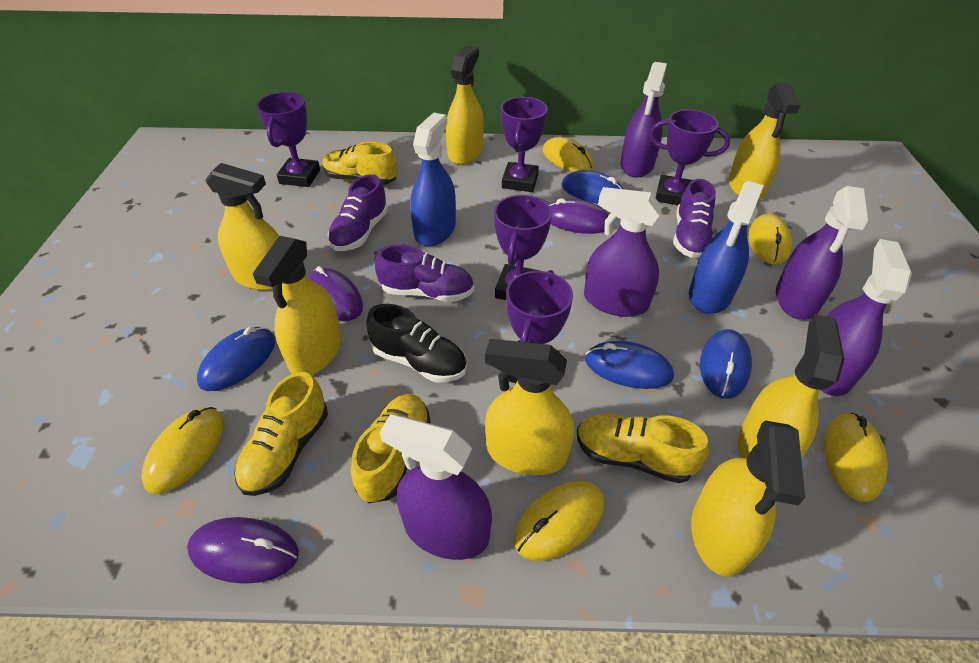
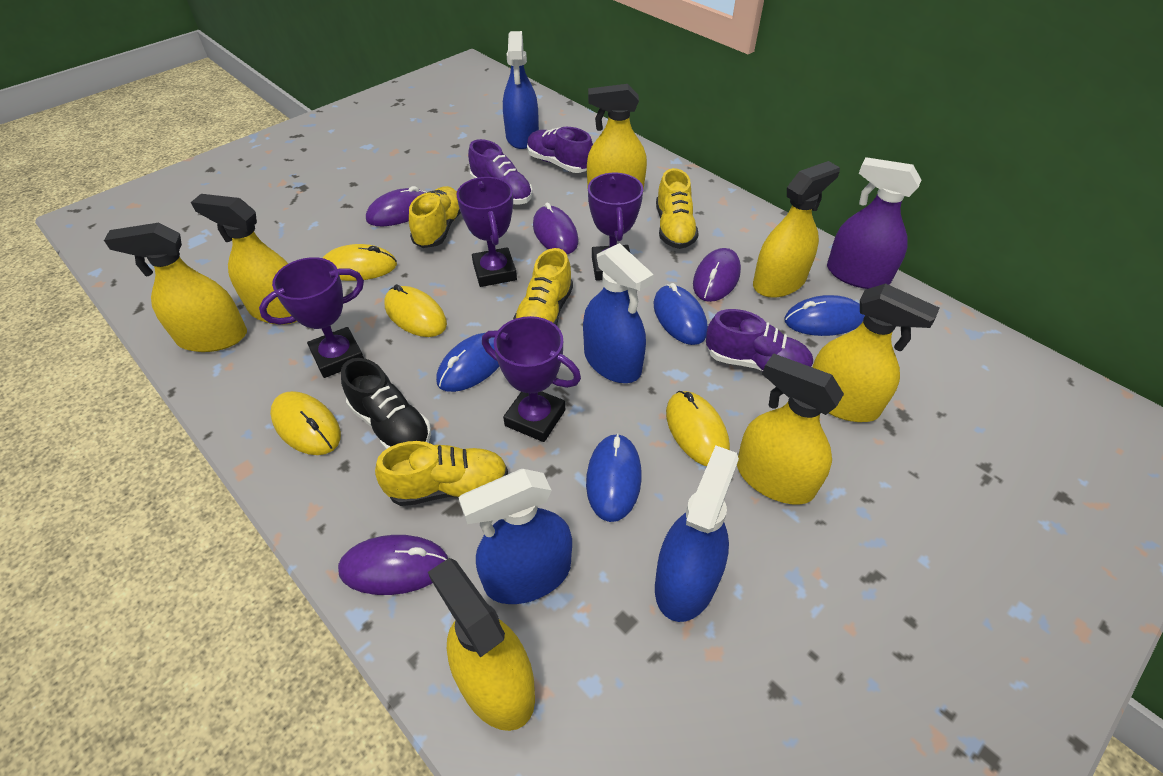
blue spray bottle: 2 -> 4
purple mouse: 3 -> 4
purple spray bottle: 5 -> 1
purple trophy: 5 -> 4
yellow mouse: 5 -> 4

